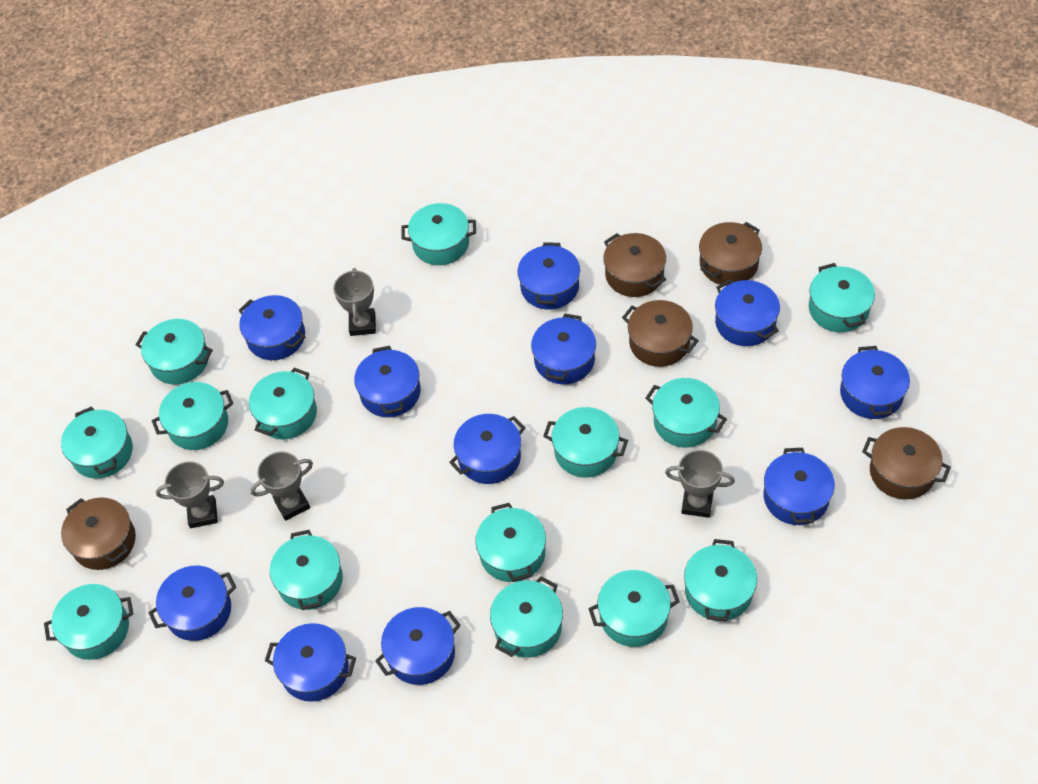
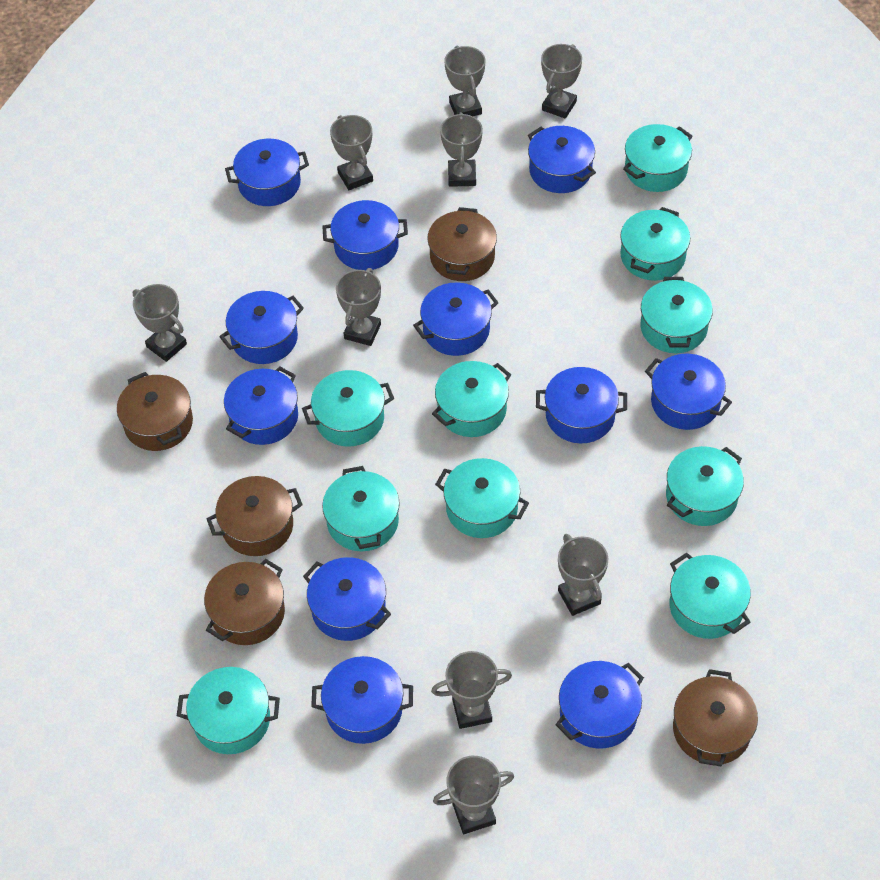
grey trophy: 4 -> 9
turquoise pot: 14 -> 10

